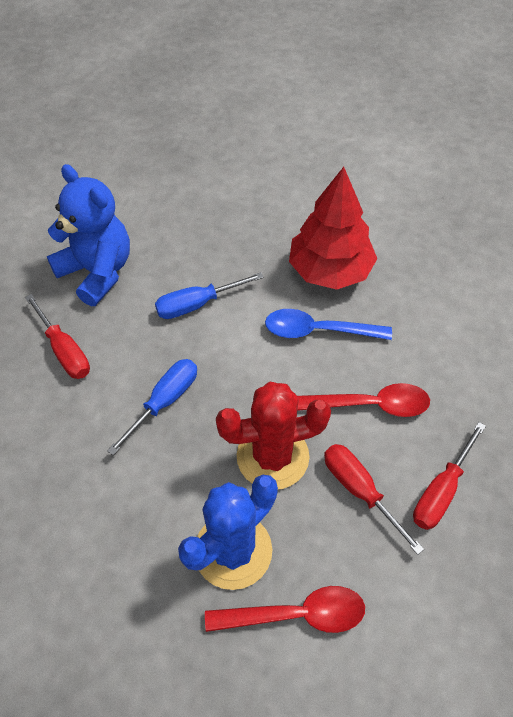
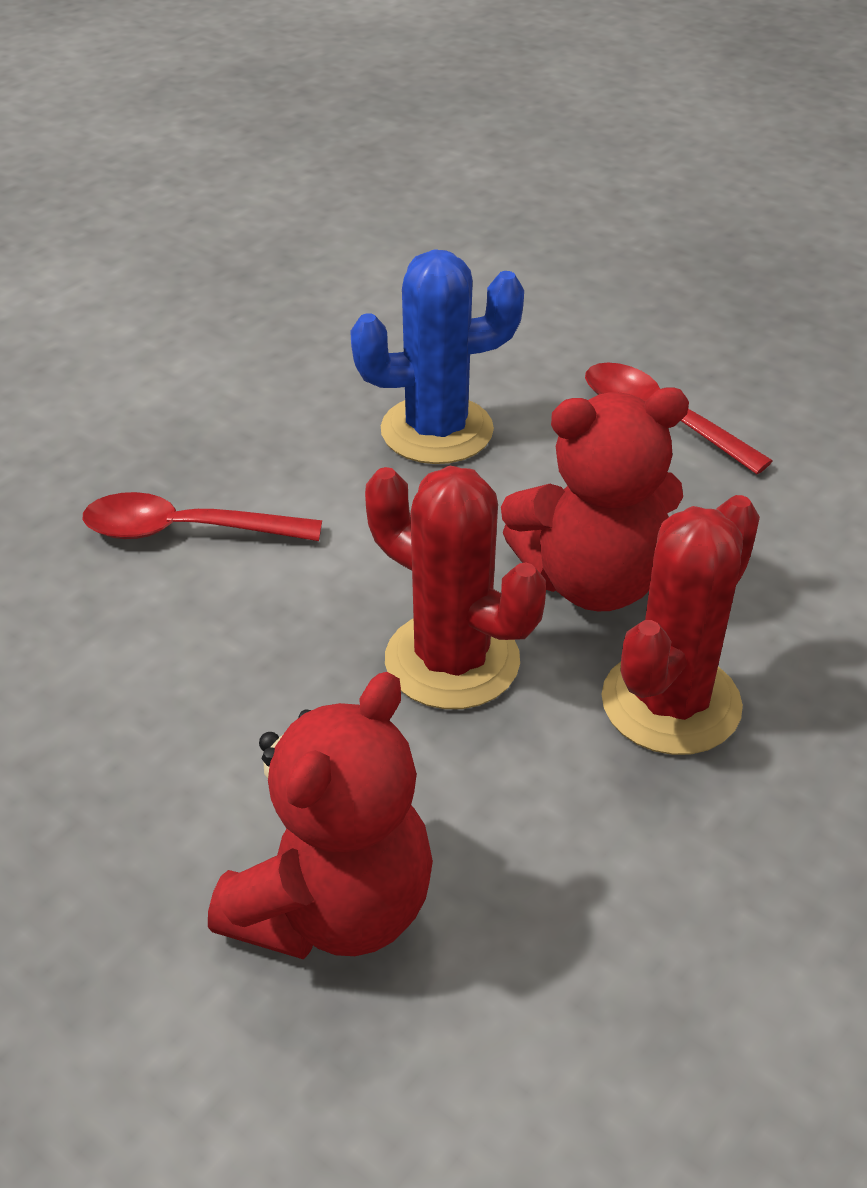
blue screwdriver: 2 -> 0
blue spoon: 1 -> 0
blue teddy bear: 1 -> 0
red cactus: 1 -> 2
red screwdriver: 3 -> 0
red teddy bear: 0 -> 2
red tree: 1 -> 0

